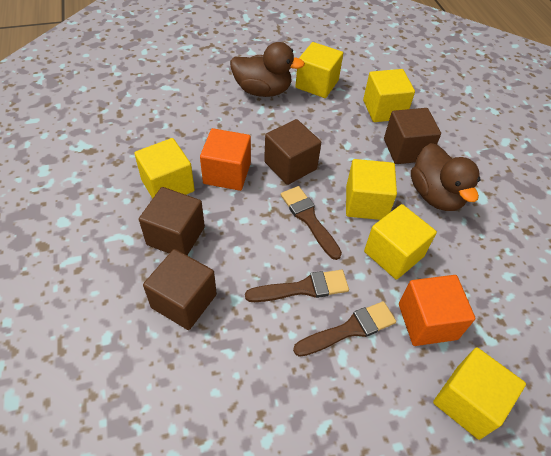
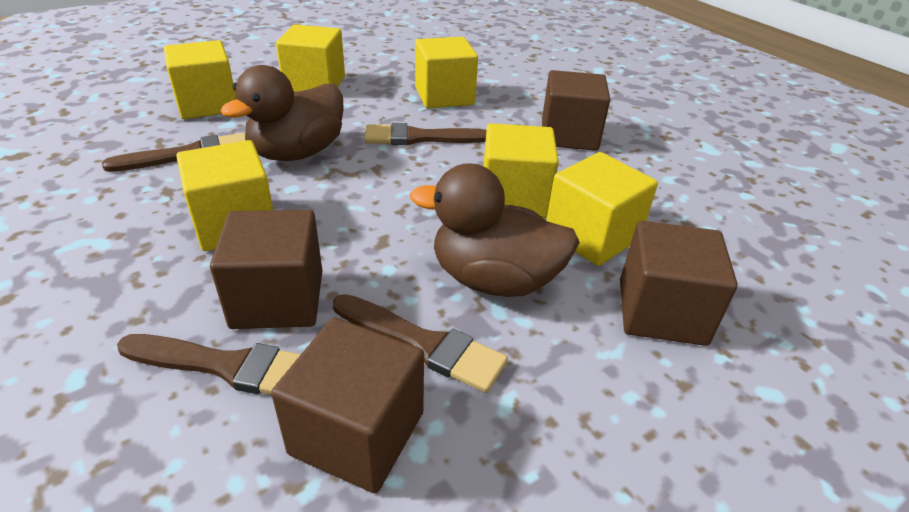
brown brush: 3 -> 4
orange cube: 2 -> 0

